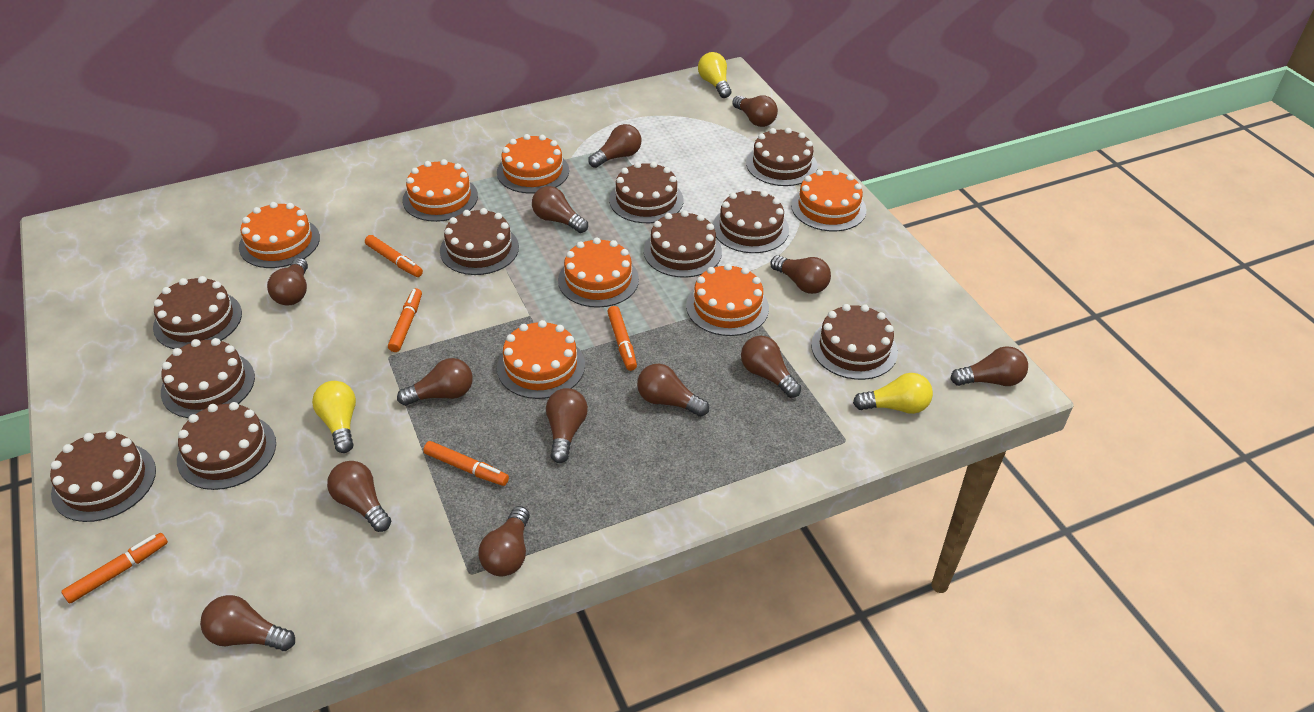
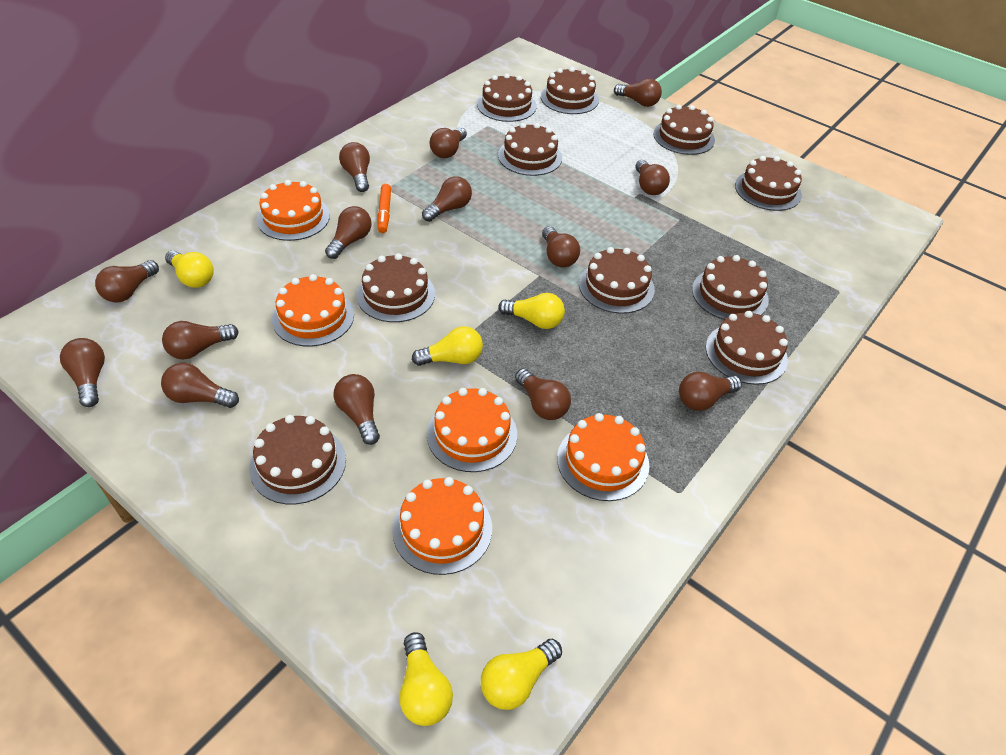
brown light bulb: 13 -> 14
orange cake: 7 -> 5
orange marker: 5 -> 1
yellow light bulb: 3 -> 5

